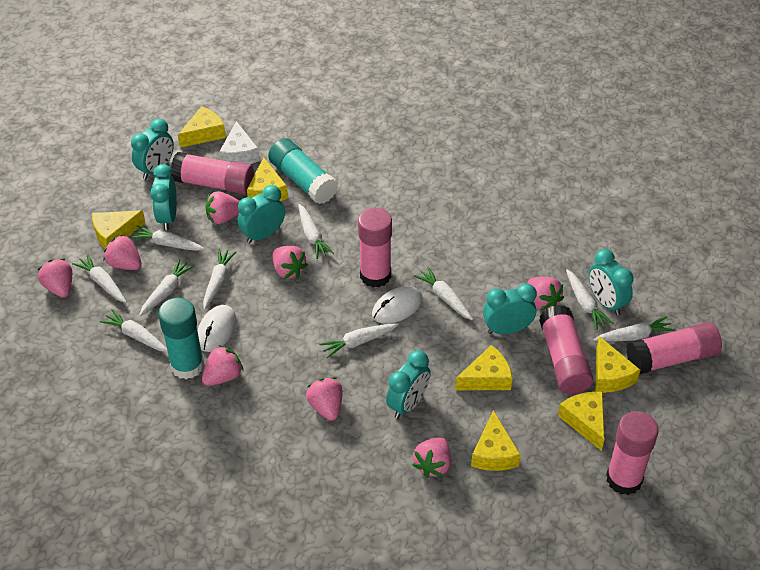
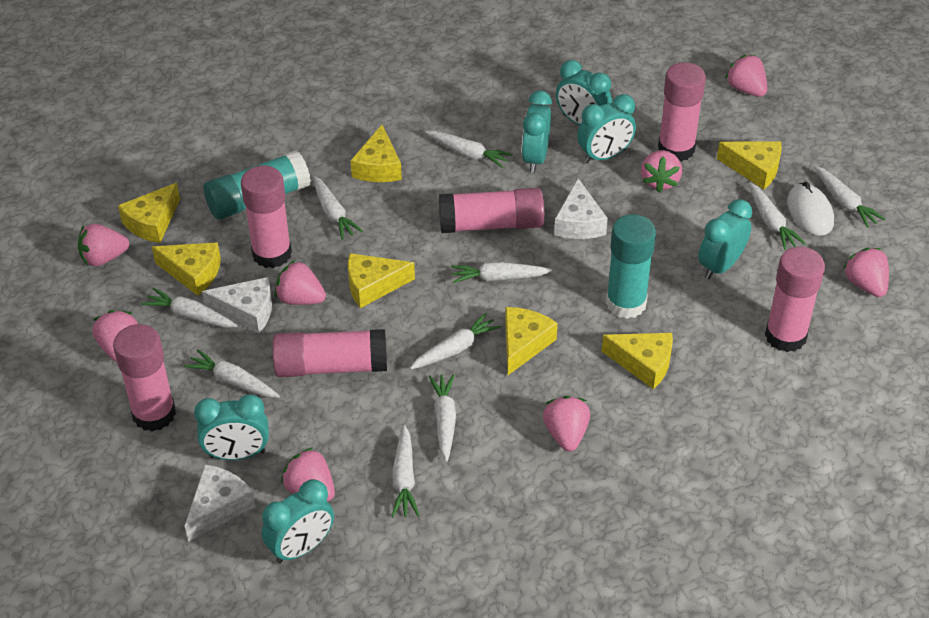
pink glue stick: 5 -> 6
white cheese: 1 -> 3
white mouse: 2 -> 1

